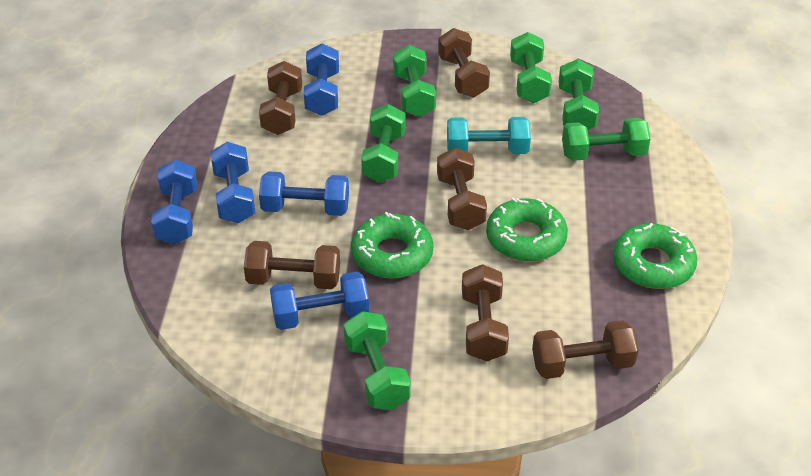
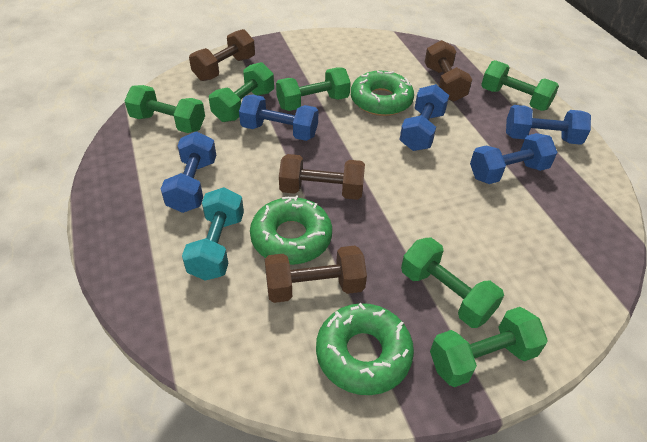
brown dumbbell: 6 -> 4

